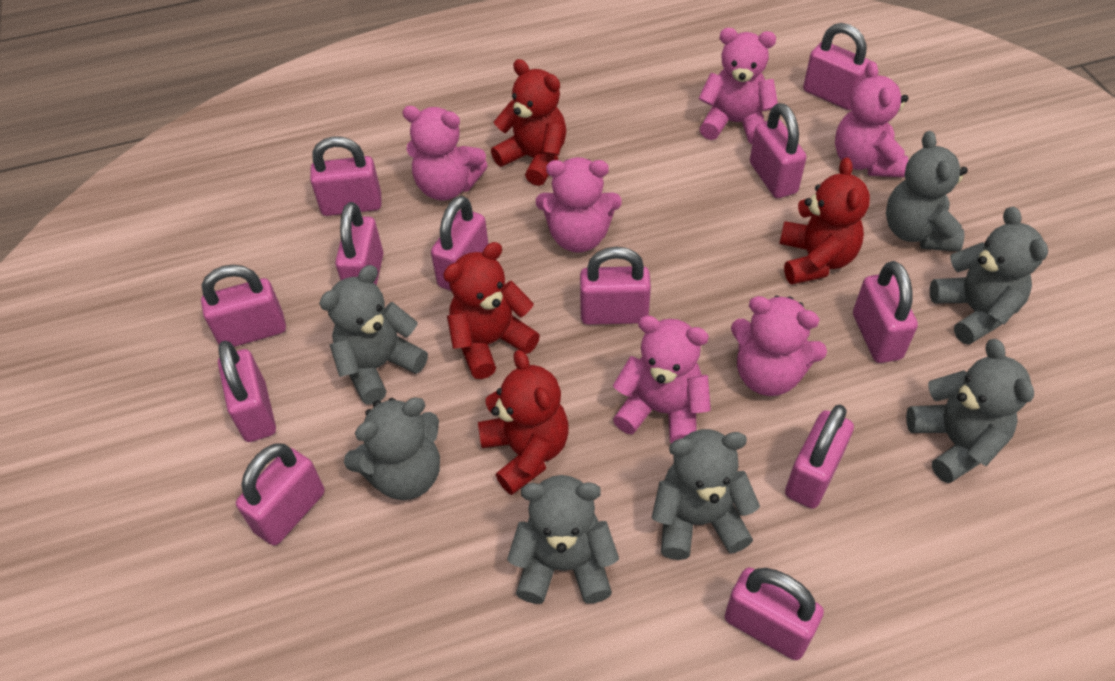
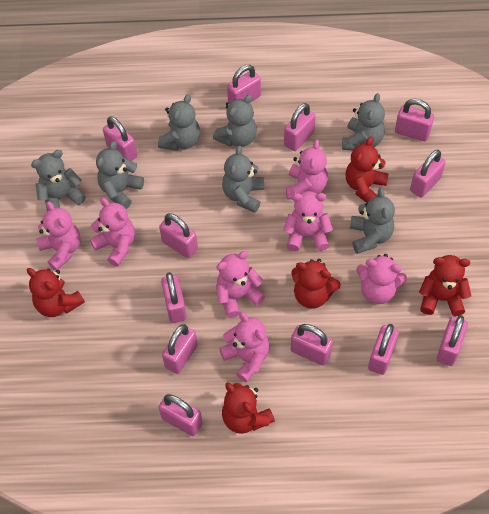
pink teddy bear: 6 -> 7
red teddy bear: 4 -> 5

